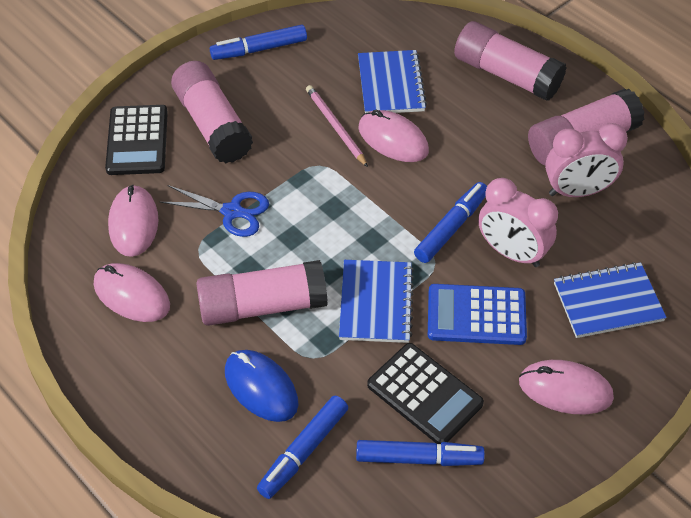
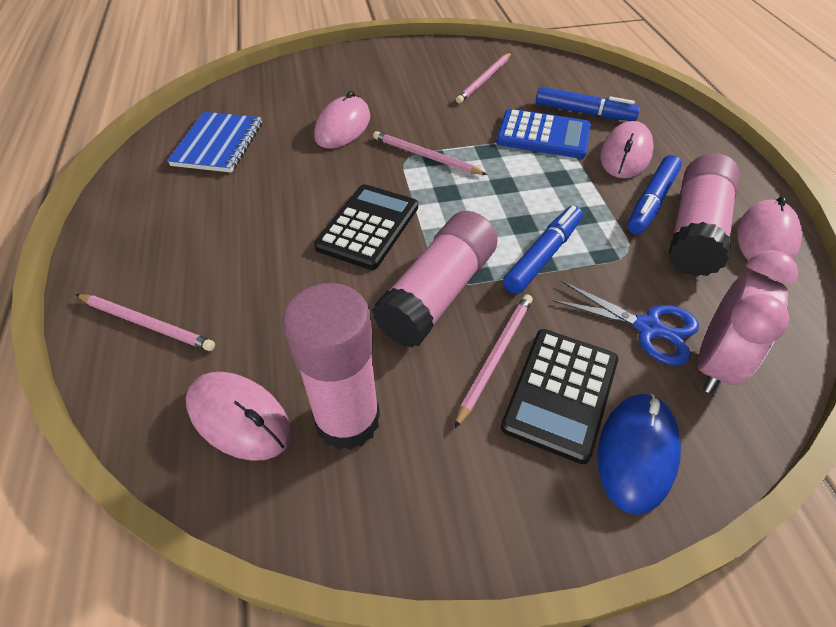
blue marker: 4 -> 3
blue notebook: 3 -> 1
pink clock: 2 -> 1
pink glue stick: 4 -> 3
pink pencil: 1 -> 4

